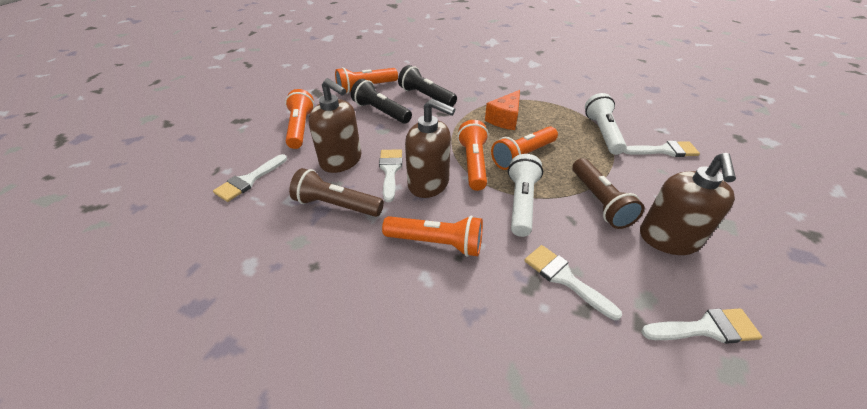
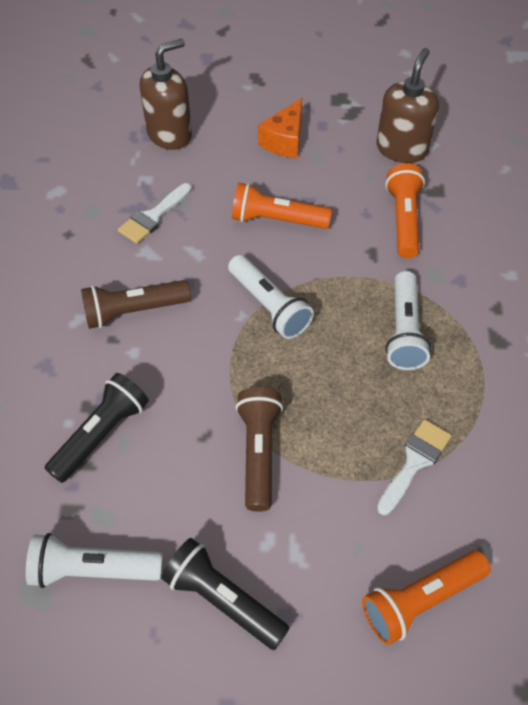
brown soap dispenser: 3 -> 2
orange flashlight: 5 -> 3
white brush: 5 -> 2
white flashlight: 2 -> 3

